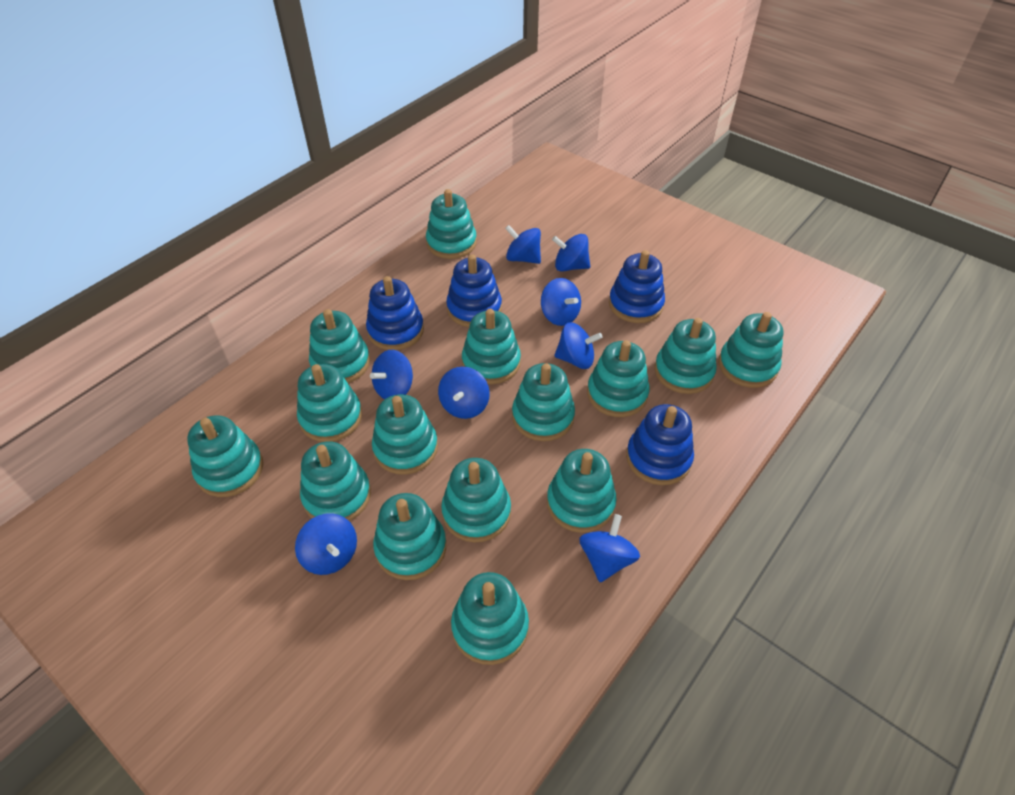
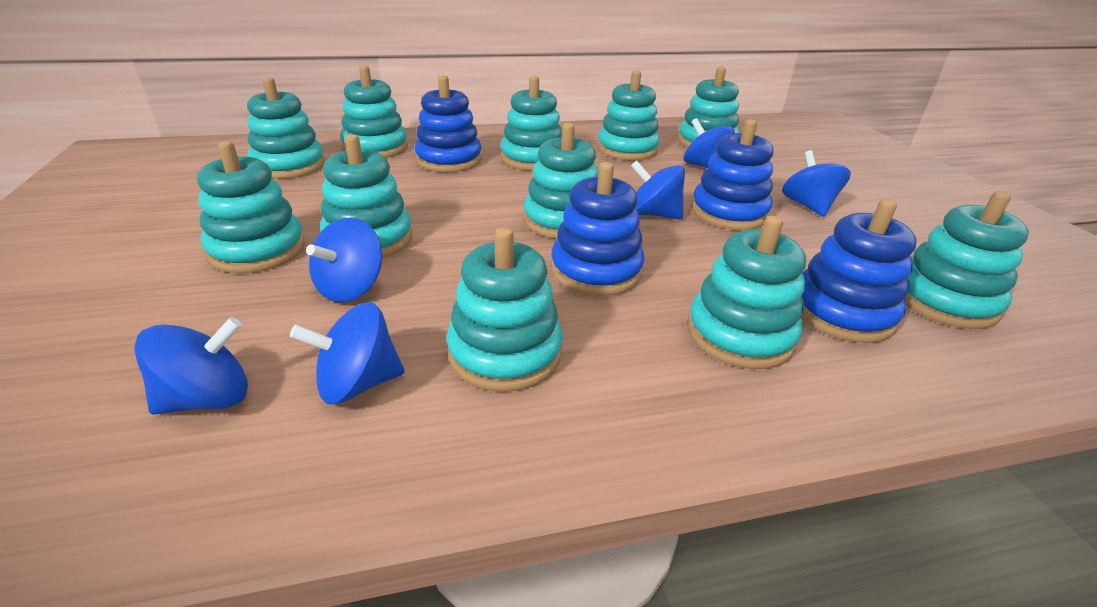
blue spinning top: 8 -> 6
turquoise stacking toy: 15 -> 11

